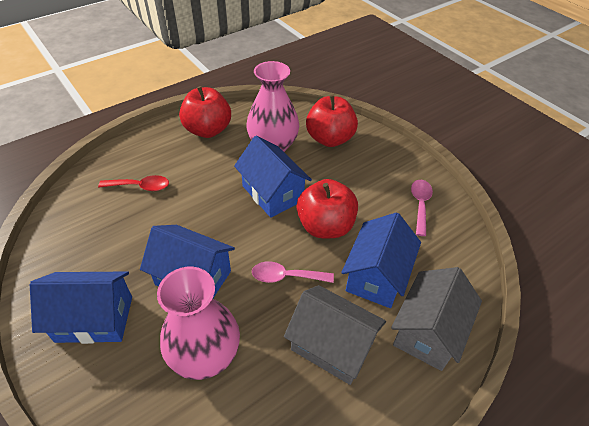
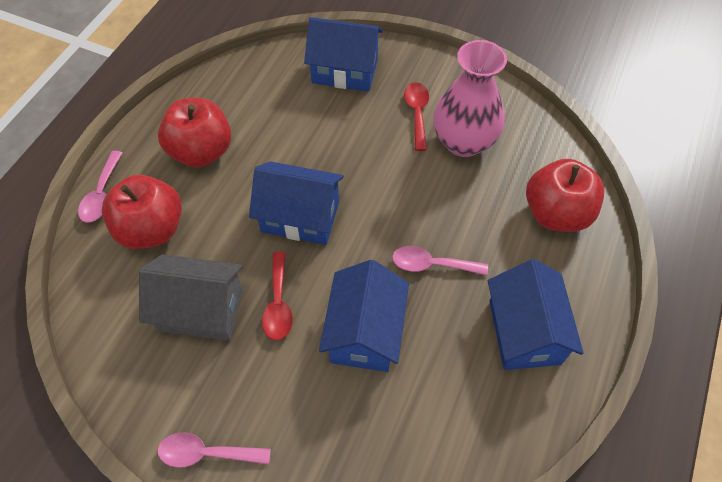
grey house: 2 -> 1
pink spoon: 2 -> 3
pink vase: 2 -> 1
red spoon: 1 -> 2

